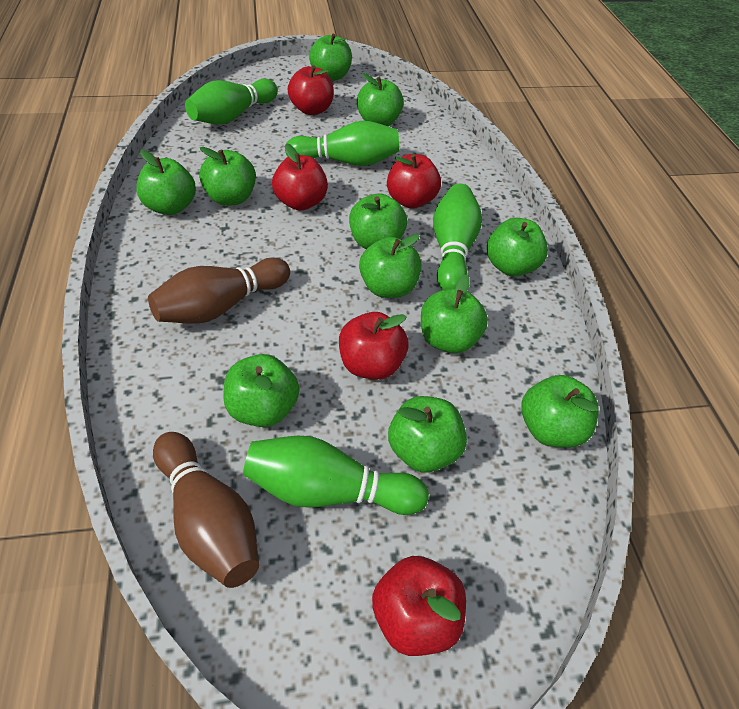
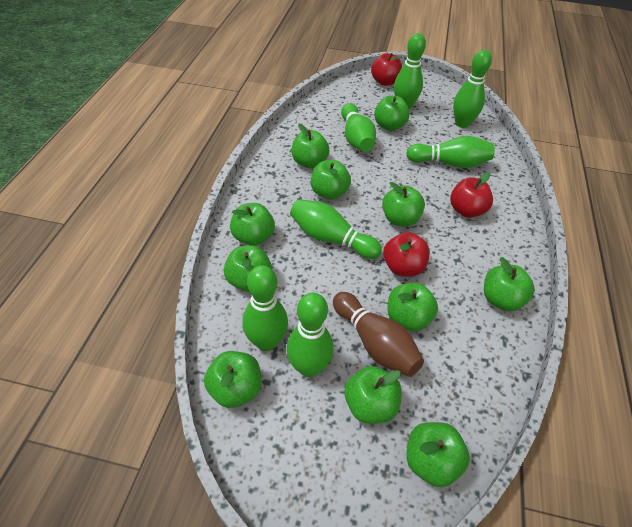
brown bowling pin: 2 -> 1
green bowling pin: 4 -> 7
red apple: 5 -> 3

